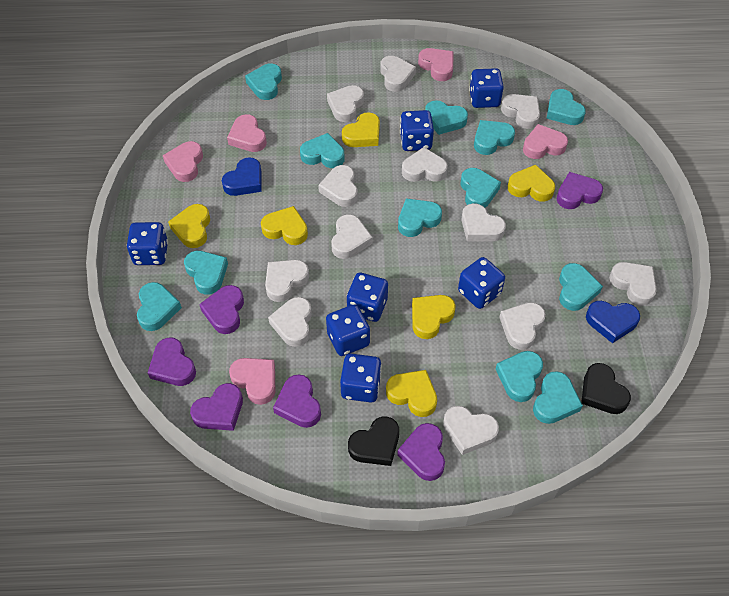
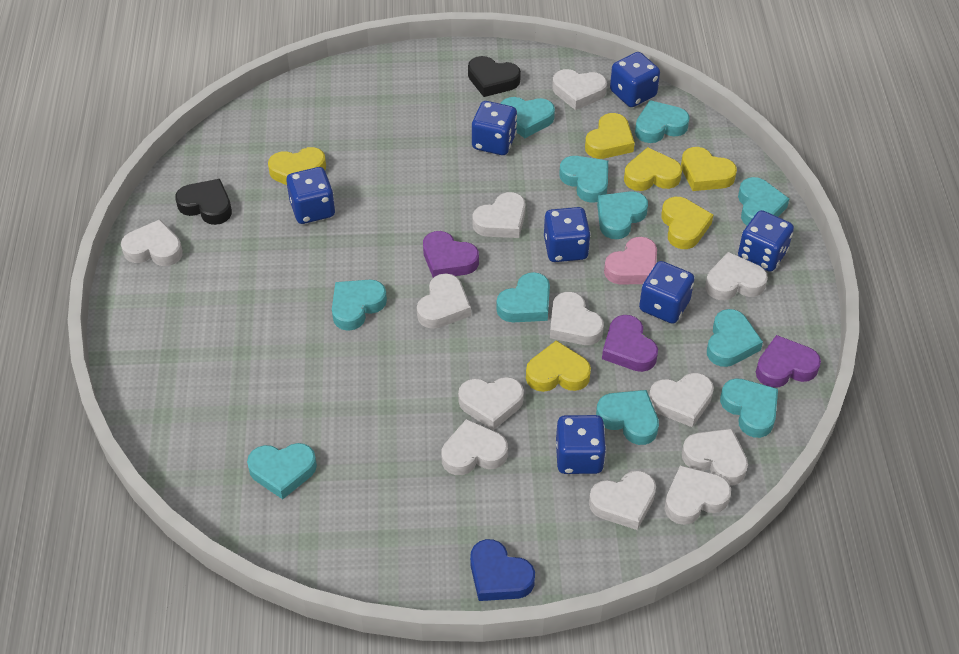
blue heart: 2 -> 1
pink heart: 5 -> 1
purple heart: 6 -> 3
turquoise heart: 12 -> 11

